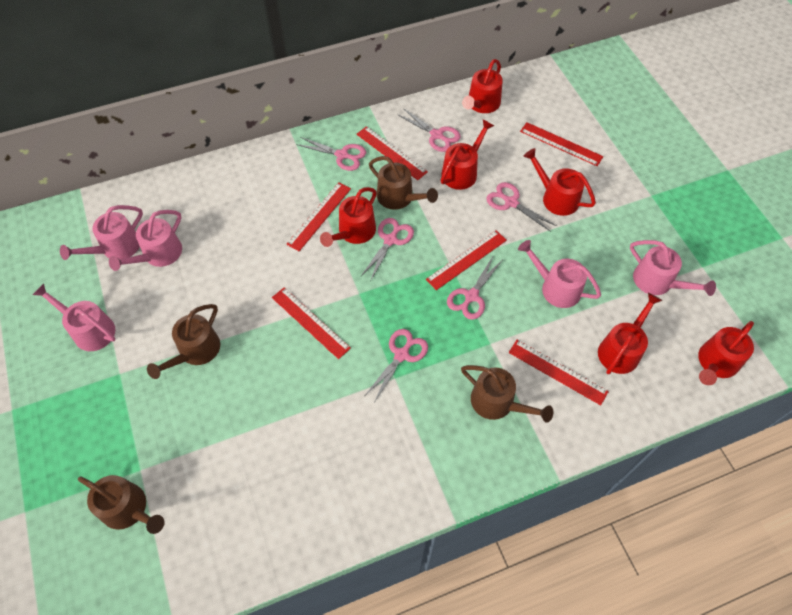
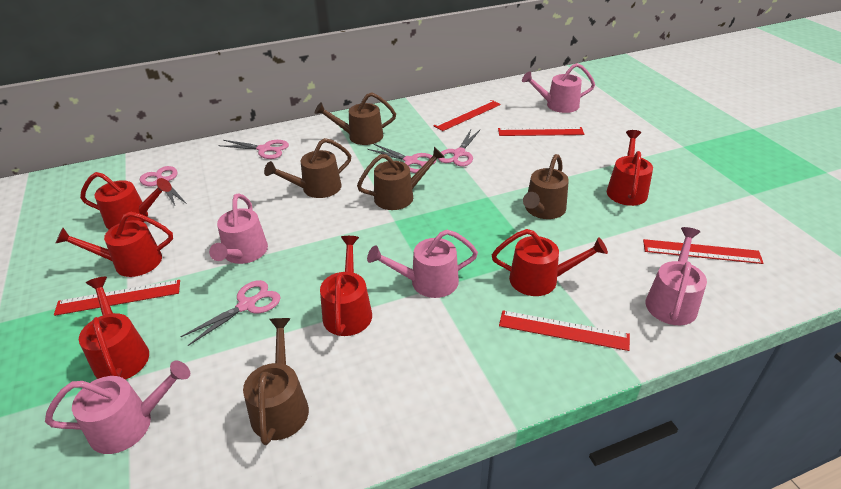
brown watering can: 4 -> 5
pink scissors: 6 -> 5
red ruler: 6 -> 5

